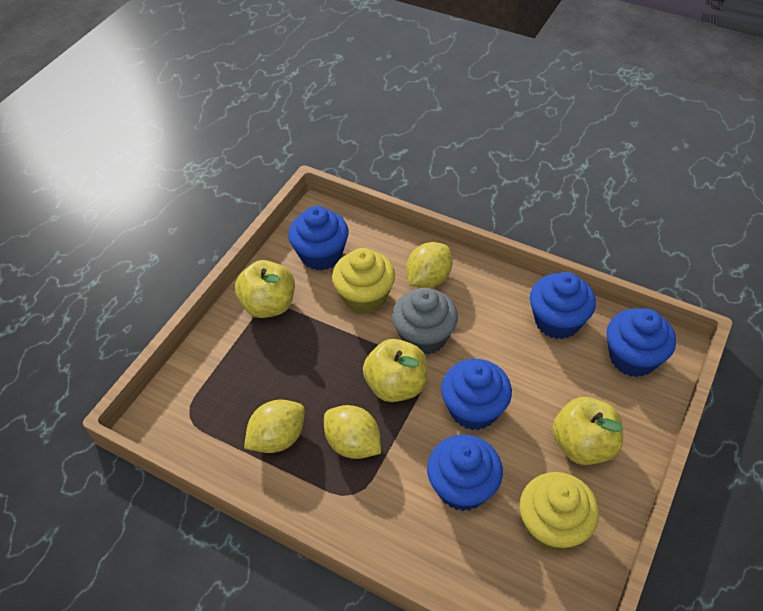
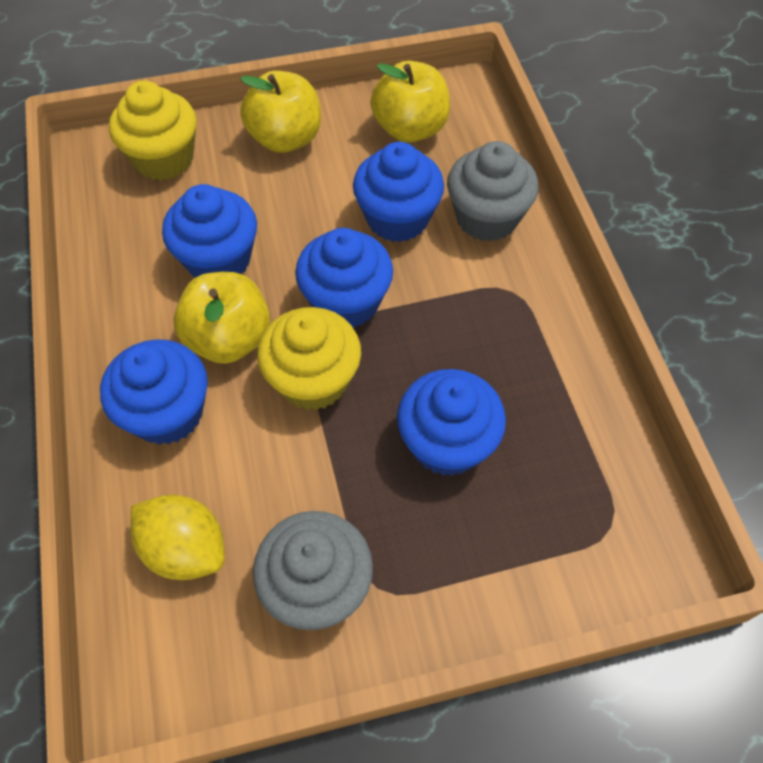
grey cupcake: 1 -> 2
yellow lemon: 3 -> 1

